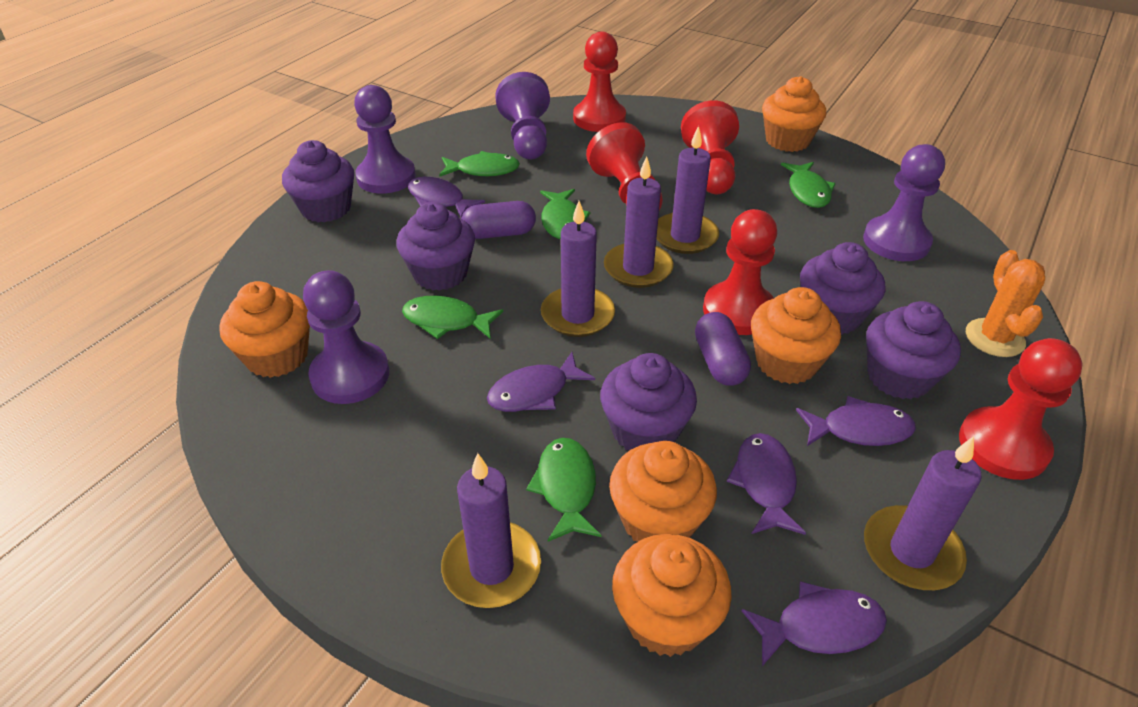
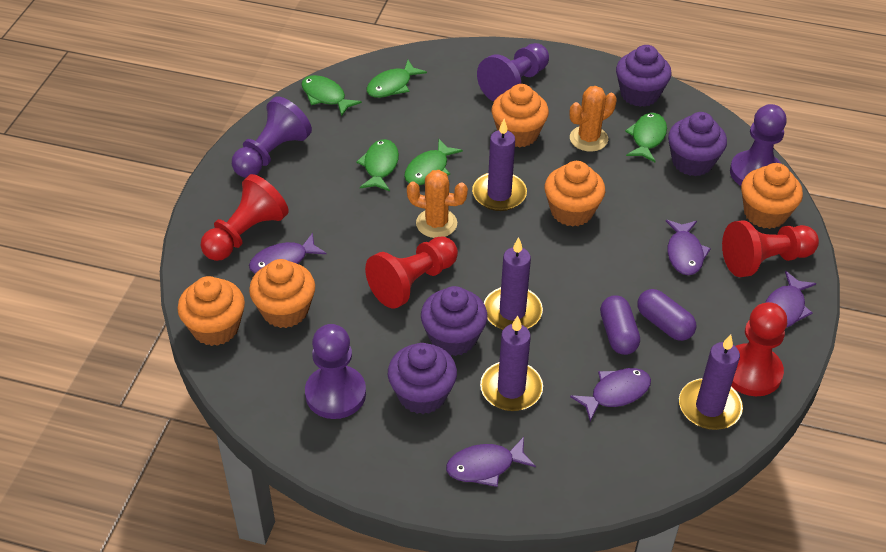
orange cactus: 1 -> 2
purple candle: 5 -> 4
purple cupcake: 5 -> 4
red pawn: 5 -> 4

